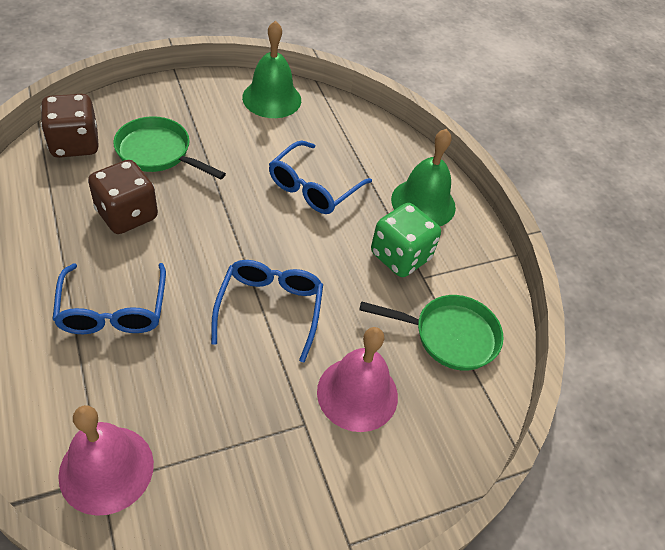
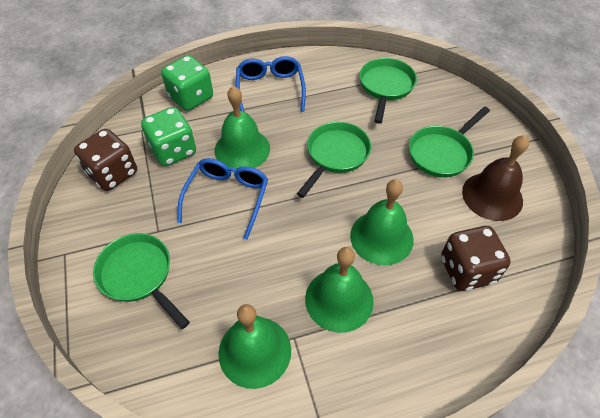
blue glasses: 3 -> 2
brown bell: 0 -> 1
green bell: 2 -> 4
green dice: 1 -> 2
green pan: 2 -> 4
pink bell: 2 -> 0

